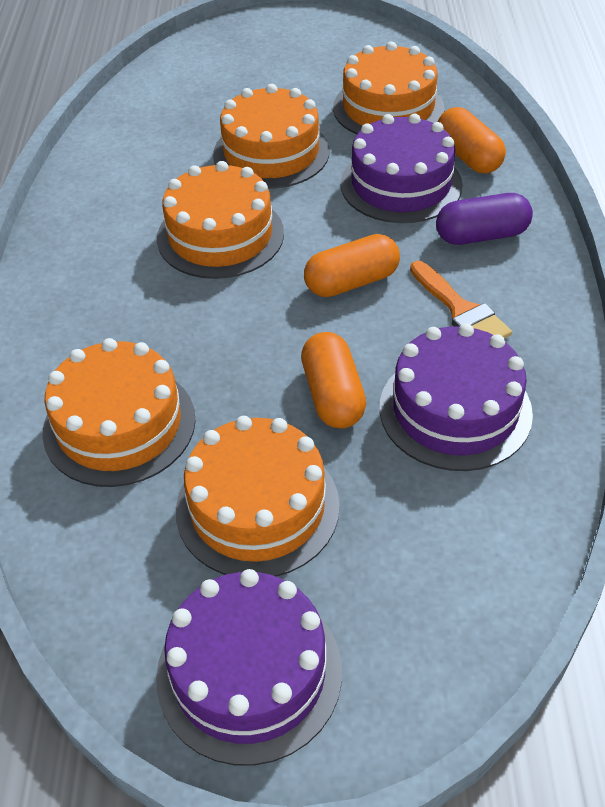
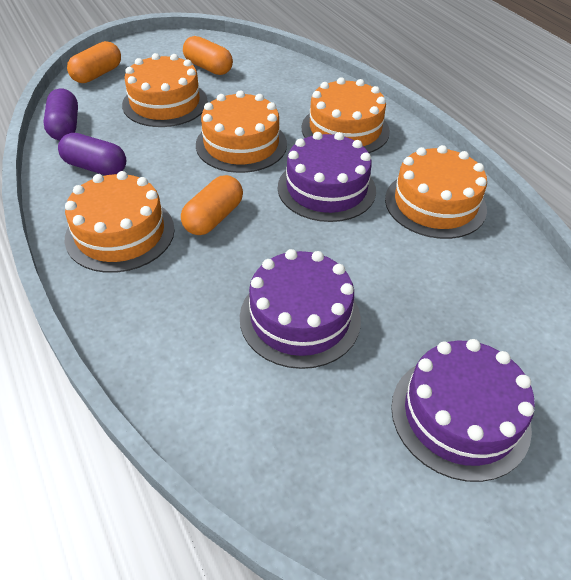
orange brush: 1 -> 0
purple capsule: 1 -> 2

